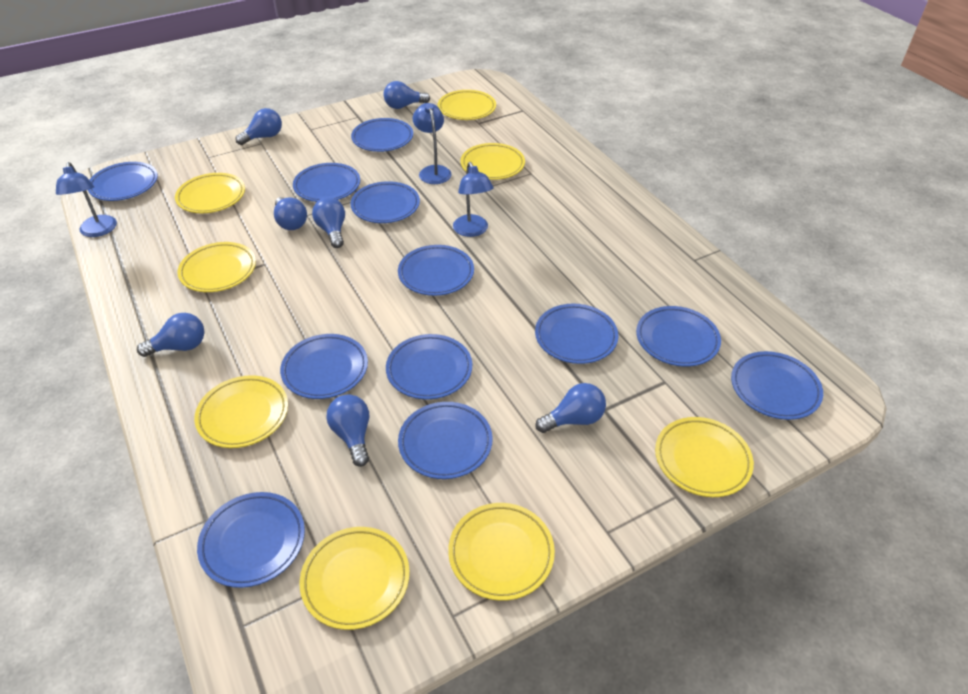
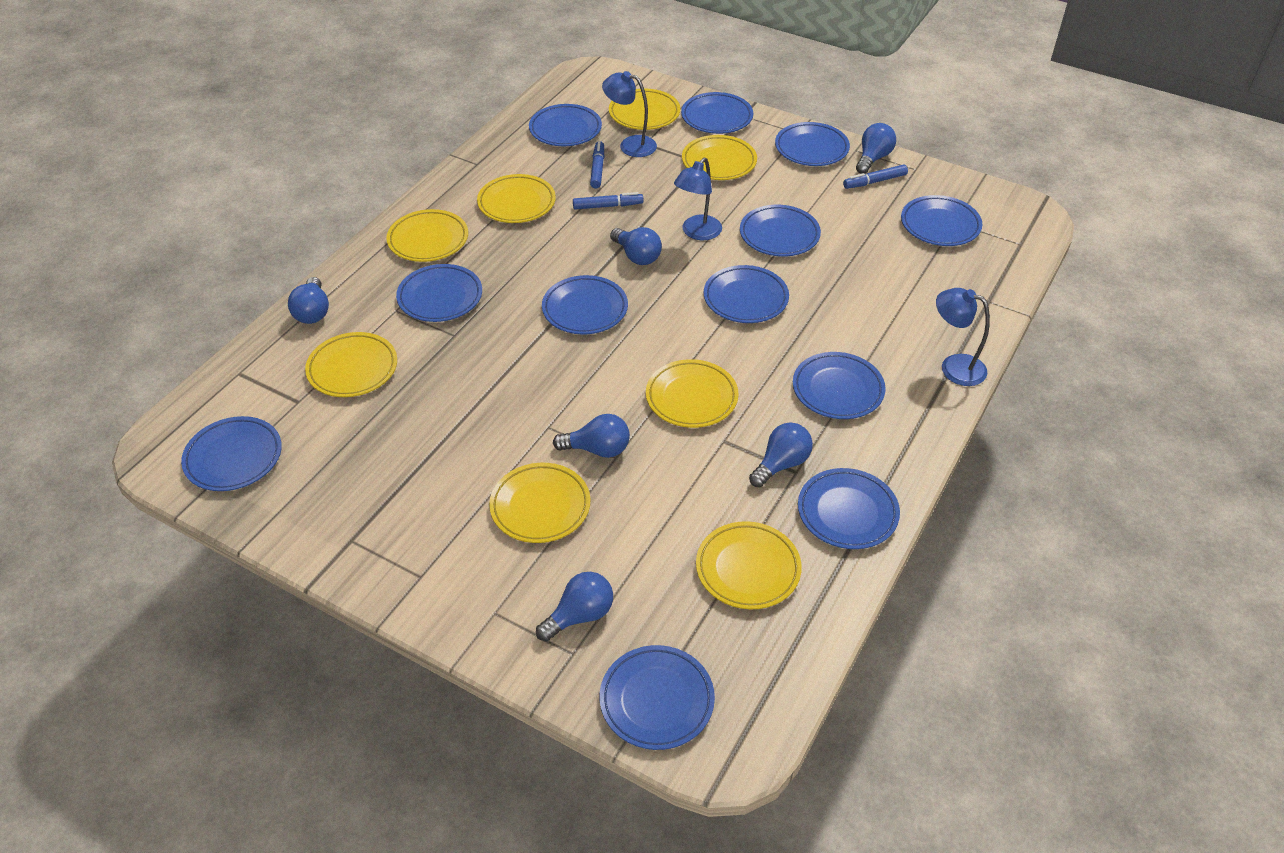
blue light bulb: 7 -> 6
blue marker: 0 -> 3

